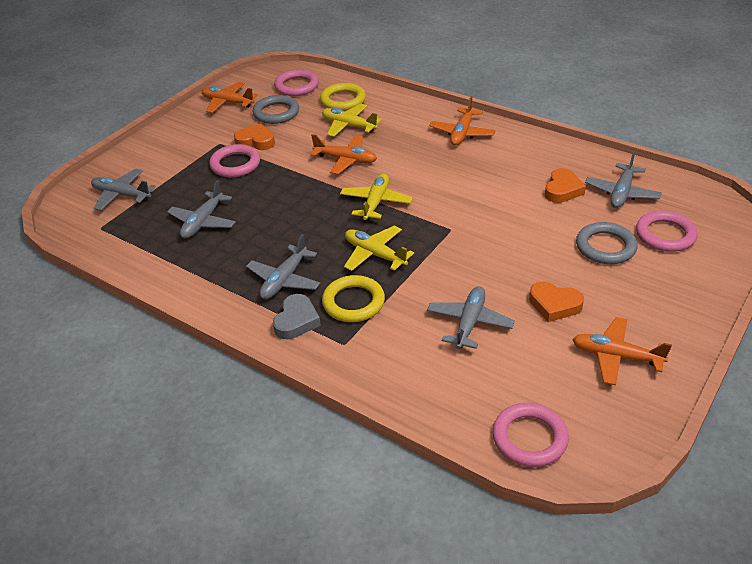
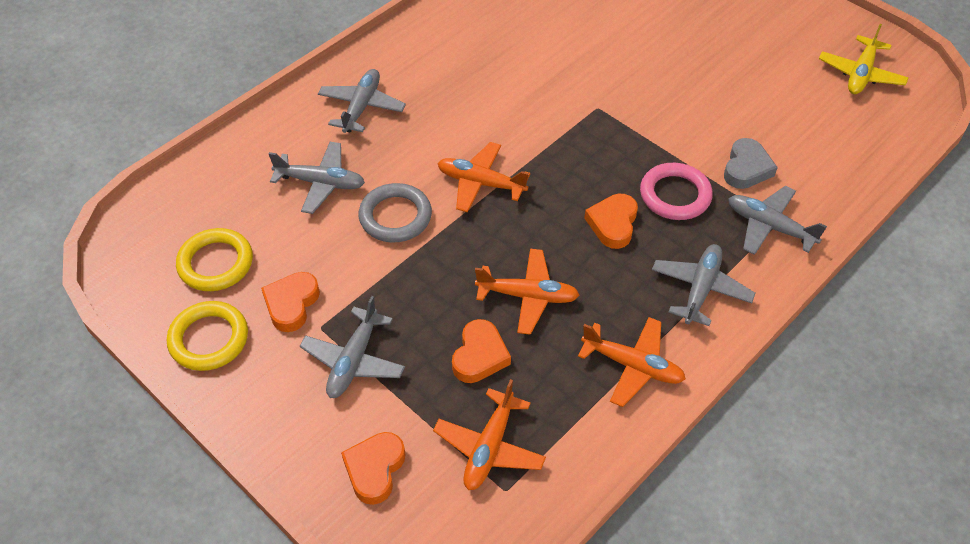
grey ring: 2 -> 1
orange heart: 3 -> 4
pink ring: 4 -> 1
yellow plane: 3 -> 1

